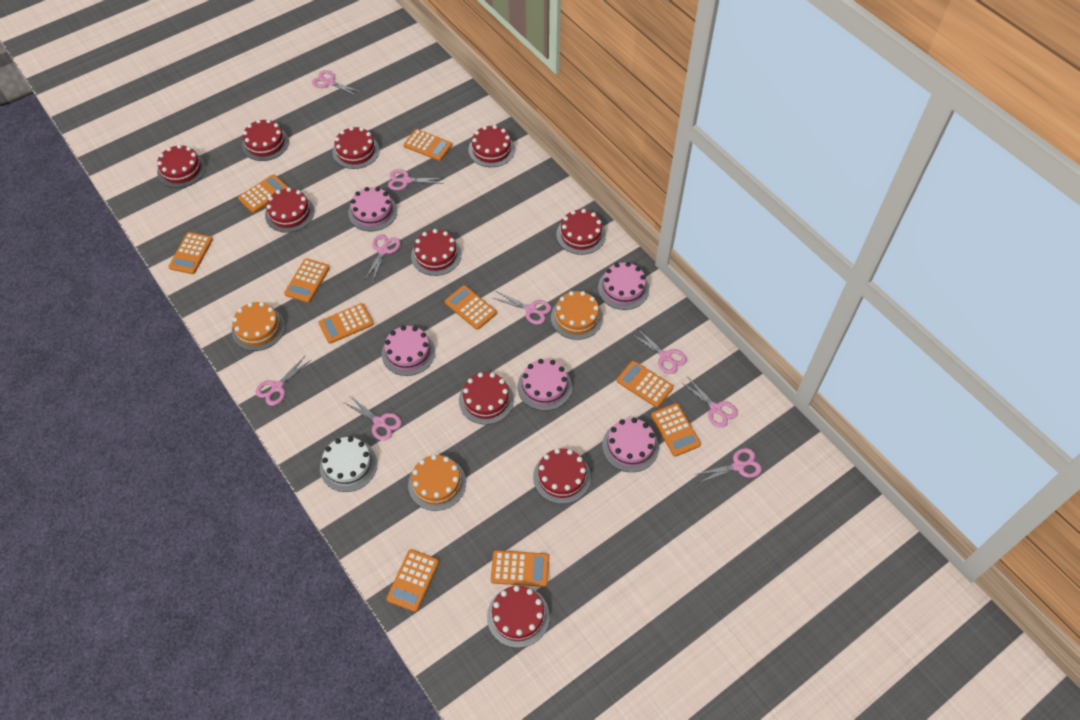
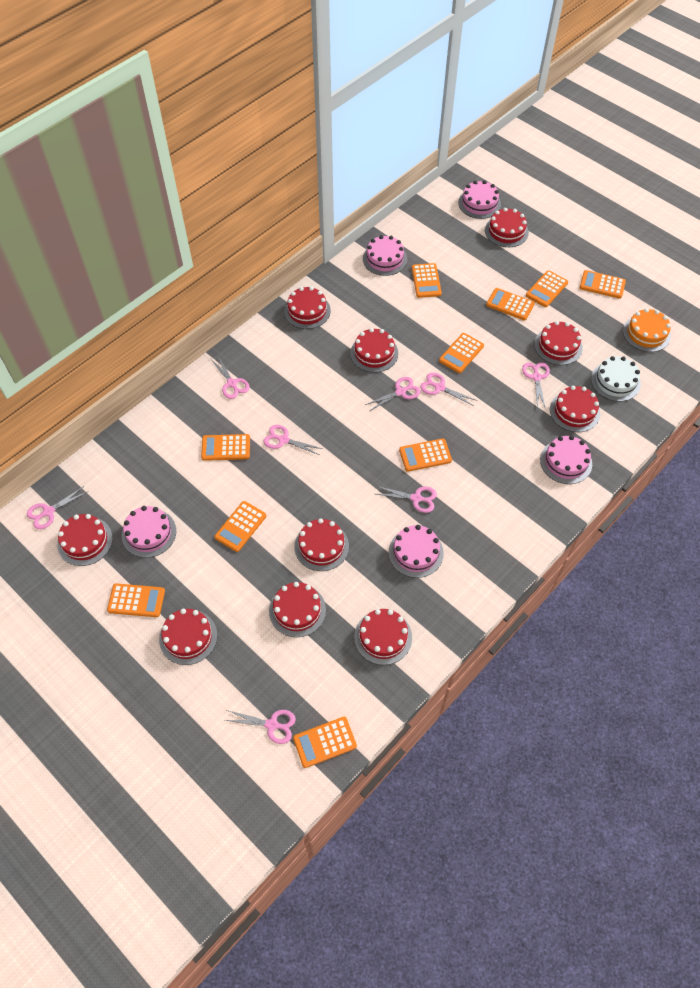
orange cake: 3 -> 1
pink scissors: 9 -> 8

